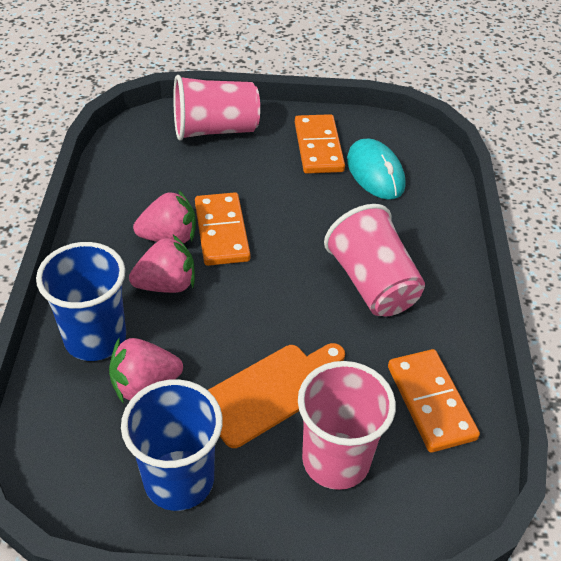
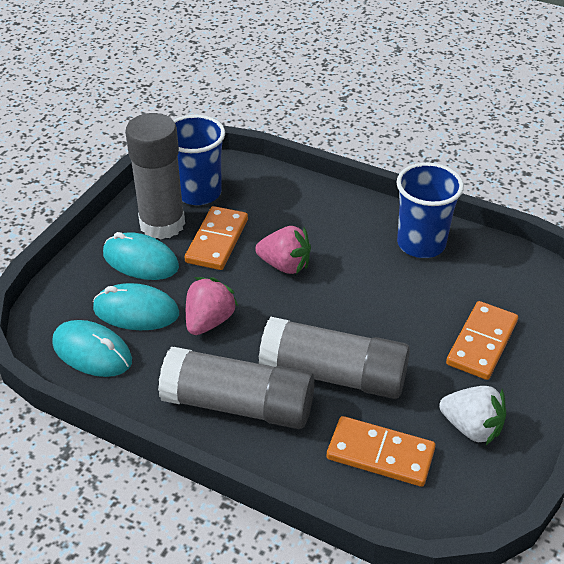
grey glue stick: 0 -> 3
orange cutting board: 1 -> 0
pink cup: 3 -> 0
pink strawberry: 3 -> 2
turquoise mouse: 1 -> 3
white strawberry: 0 -> 1

